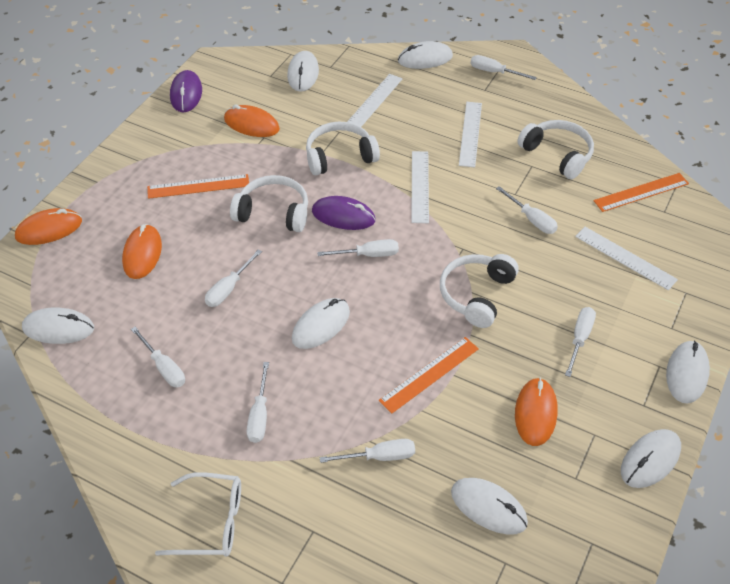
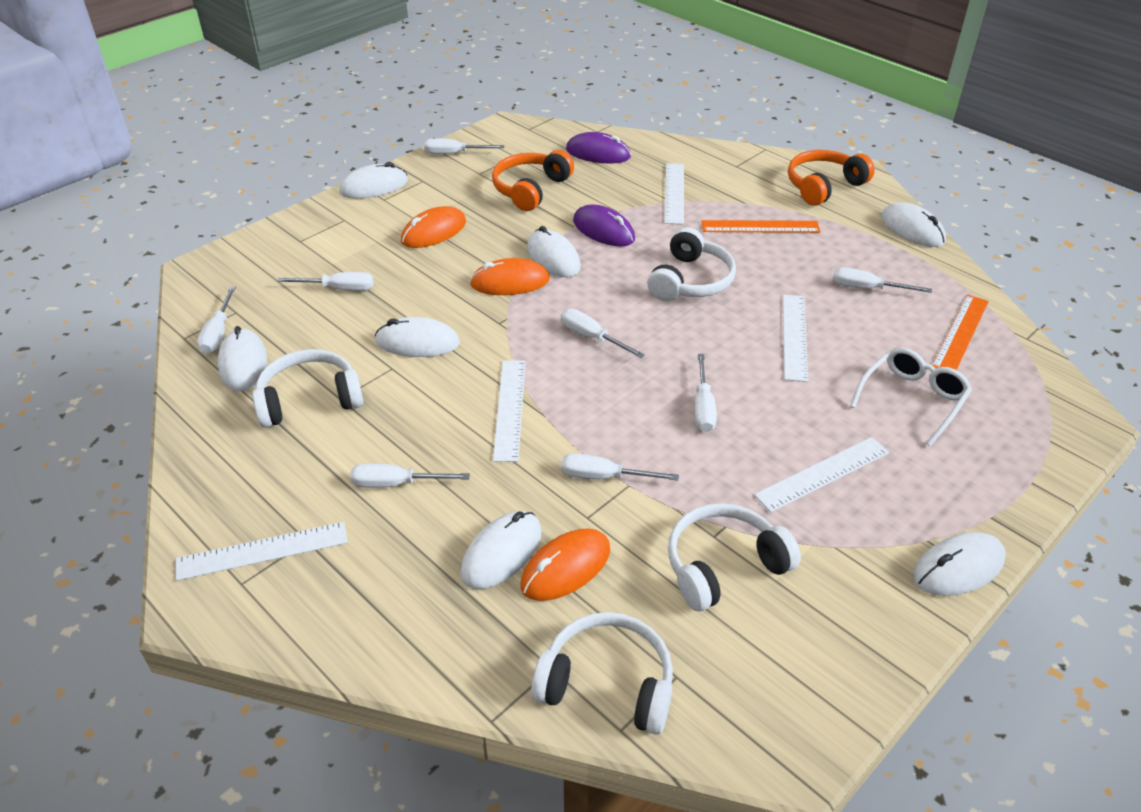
orange headphones: 0 -> 2
orange mouse: 4 -> 3
orange ruler: 3 -> 2
white ruler: 4 -> 5

